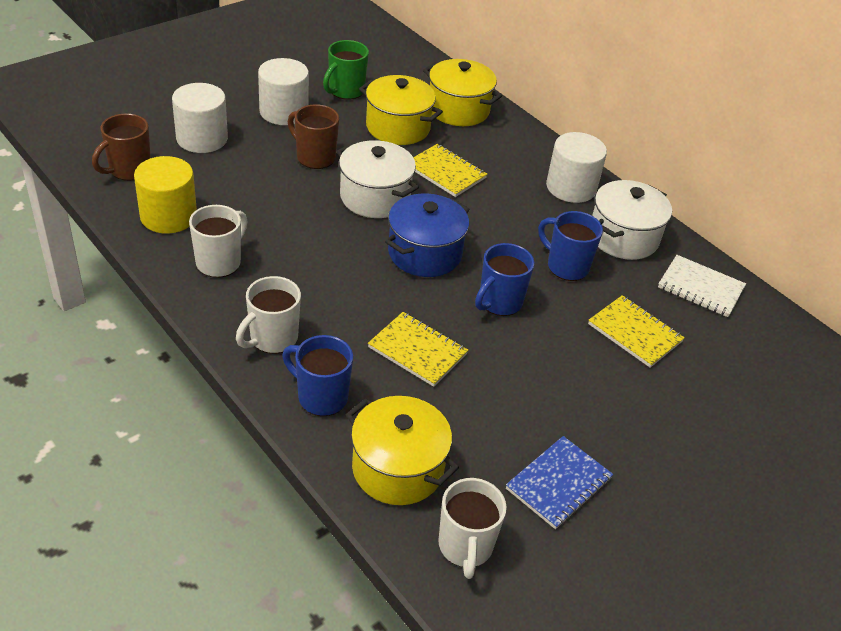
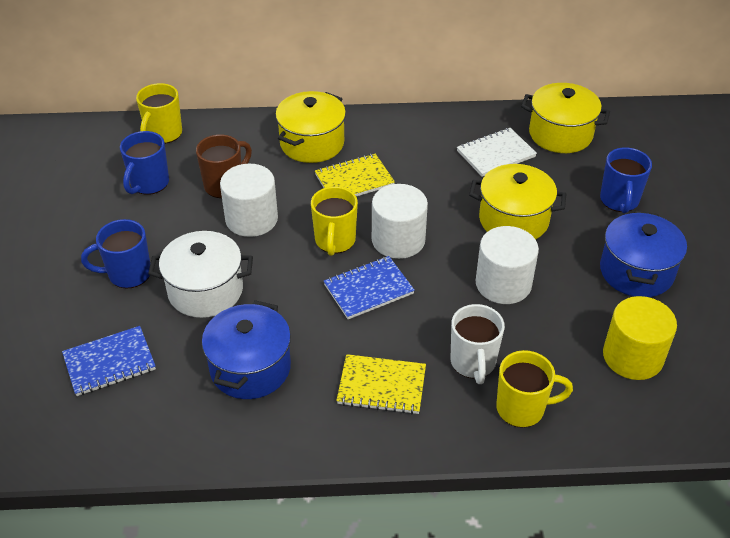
blue notebook: 1 -> 2
blue pot: 1 -> 2
brown mug: 2 -> 1
green mug: 1 -> 0
white mug: 3 -> 1
white pot: 2 -> 1
yellow mug: 0 -> 3
yellow notebook: 3 -> 2

